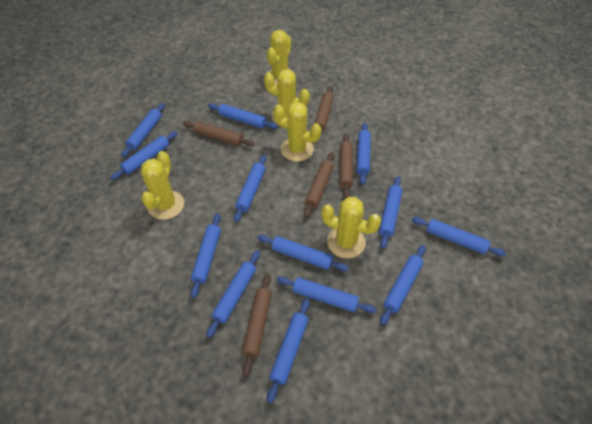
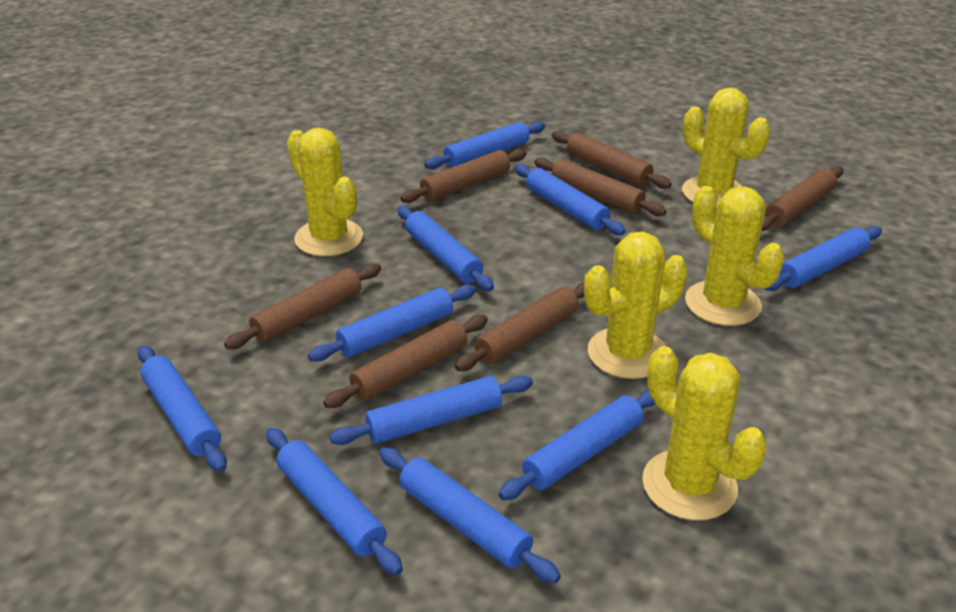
blue rolling pin: 13 -> 10
brown rolling pin: 5 -> 7

